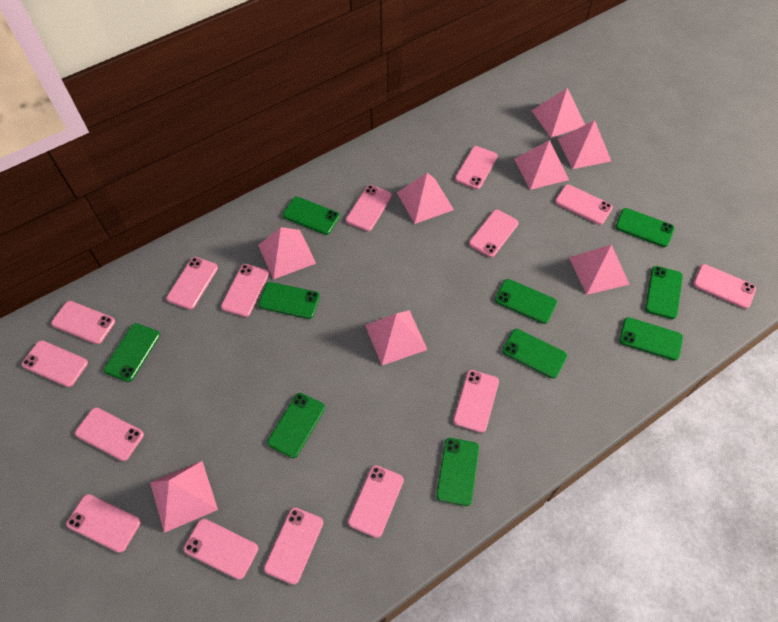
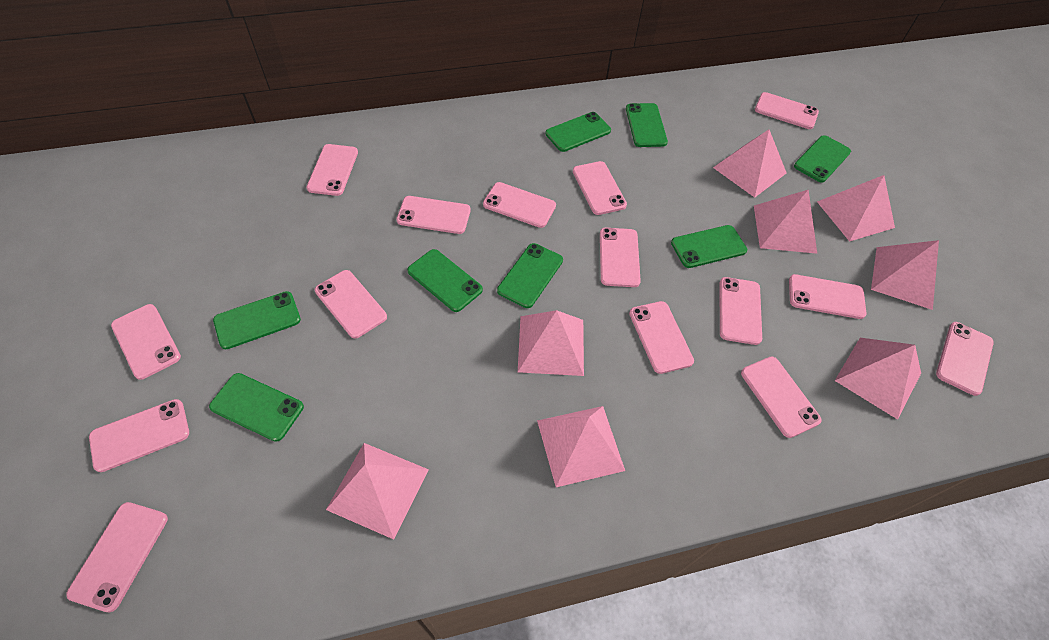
green phone: 10 -> 8

